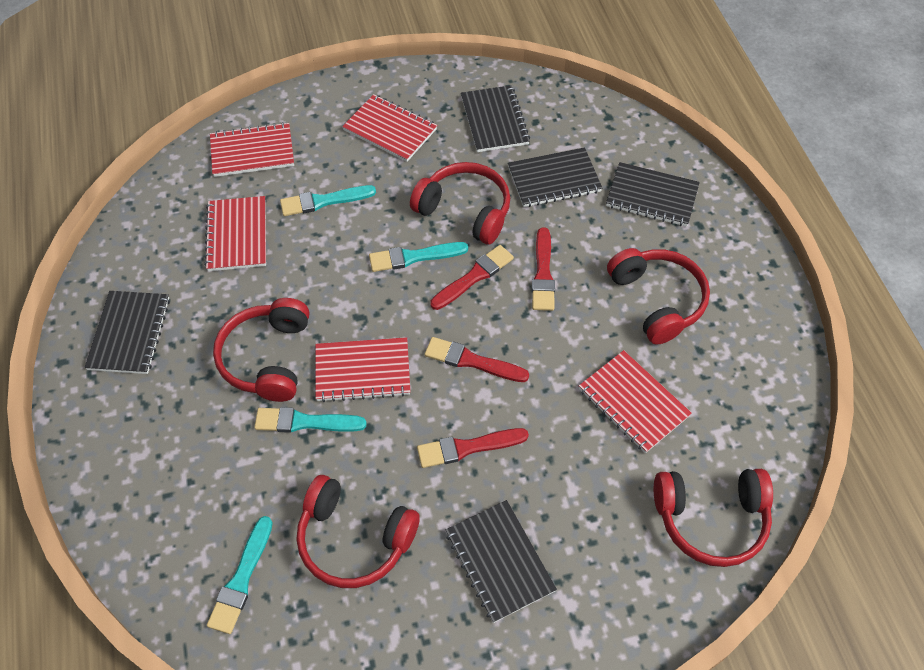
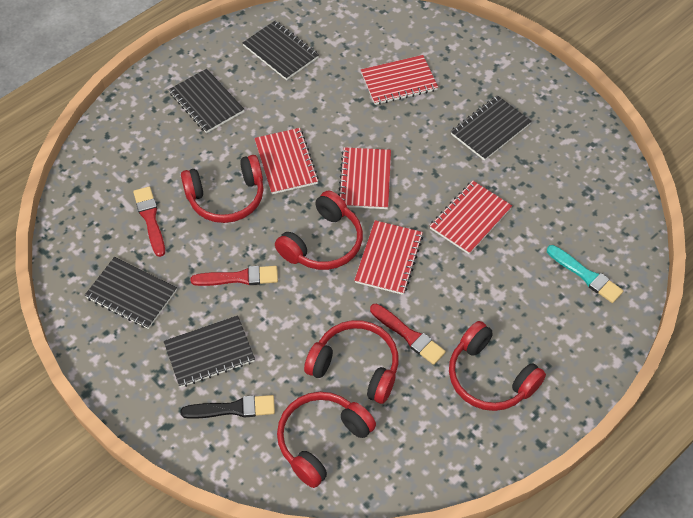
black brush: 0 -> 1
red brush: 4 -> 3
turquoise brush: 4 -> 1

